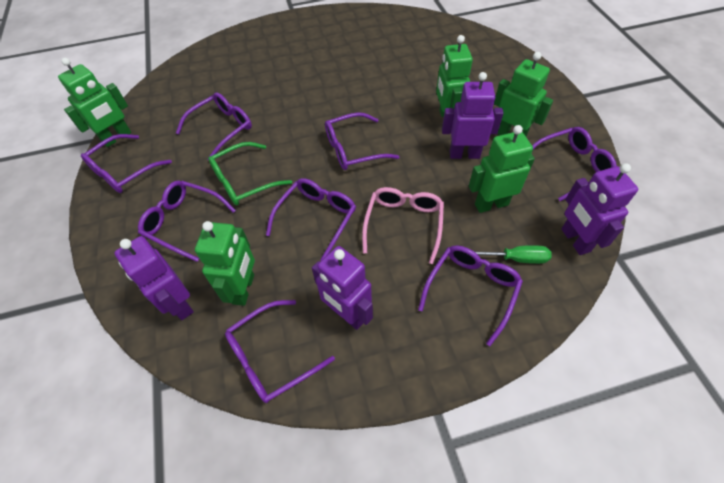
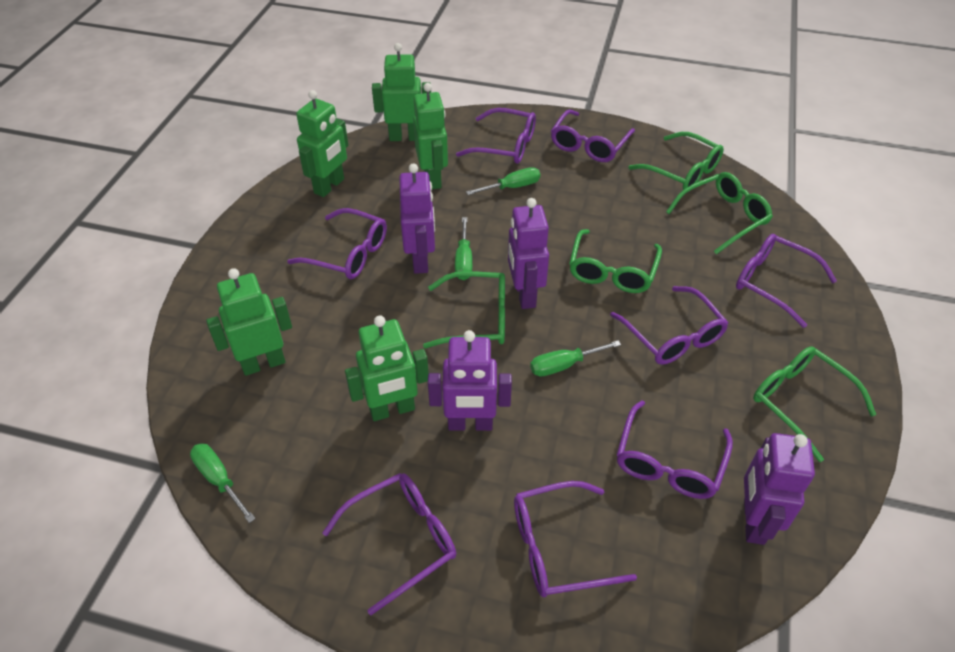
green glasses: 1 -> 5
green screwdriver: 1 -> 4
pink glasses: 1 -> 0

